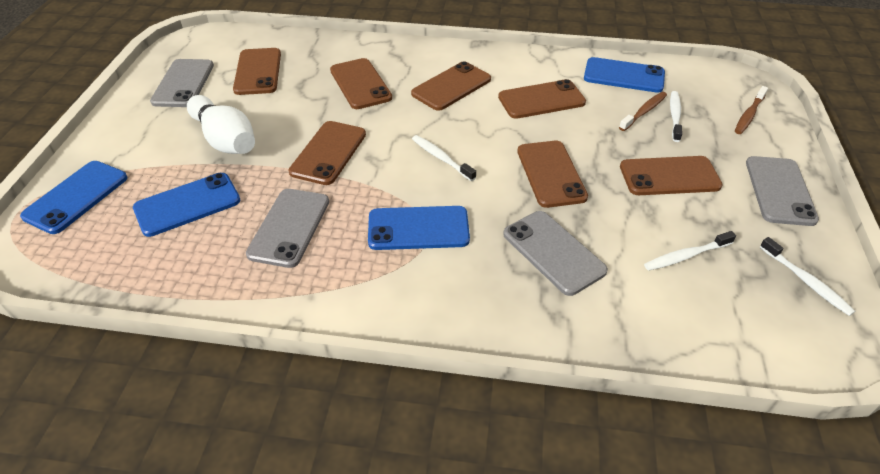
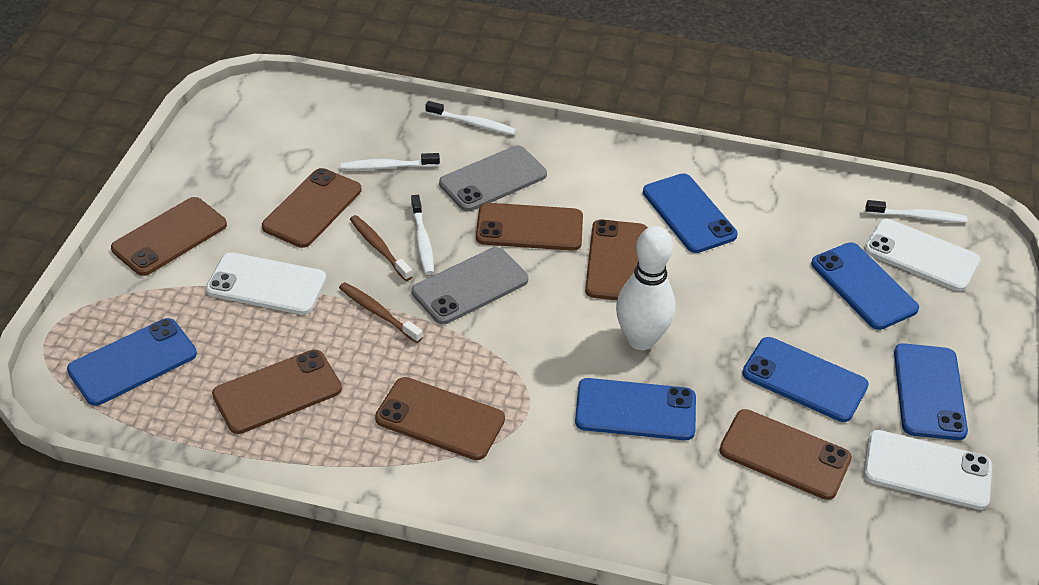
blue phone: 4 -> 6
grey phone: 4 -> 2
white phone: 0 -> 3

